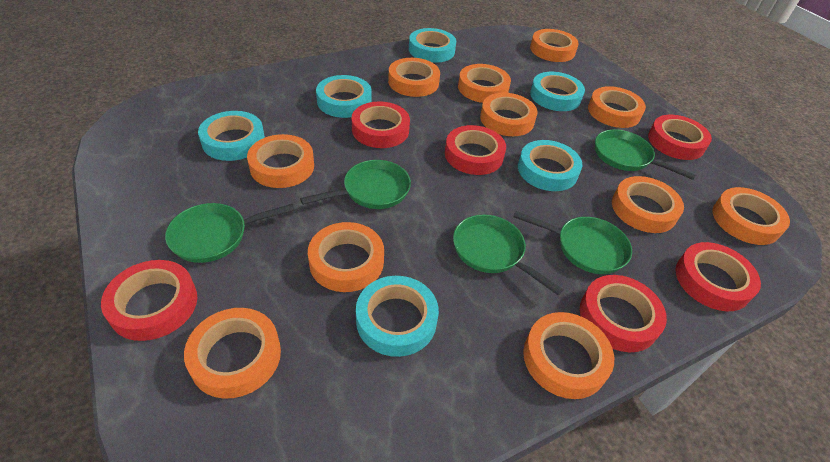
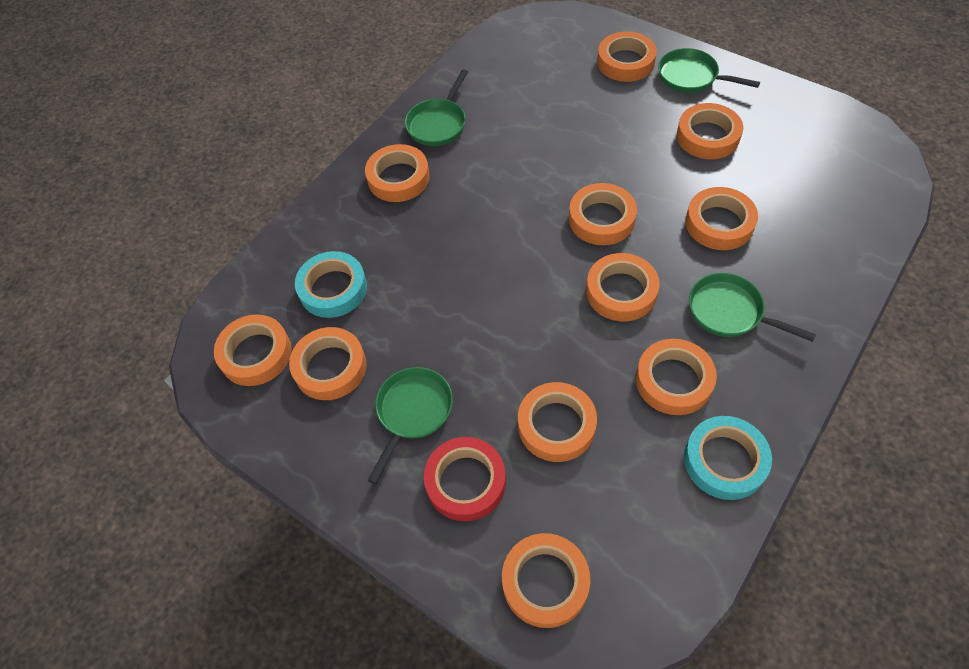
green pan: 5 -> 4
red tape: 6 -> 1
turquoise tape: 6 -> 2

